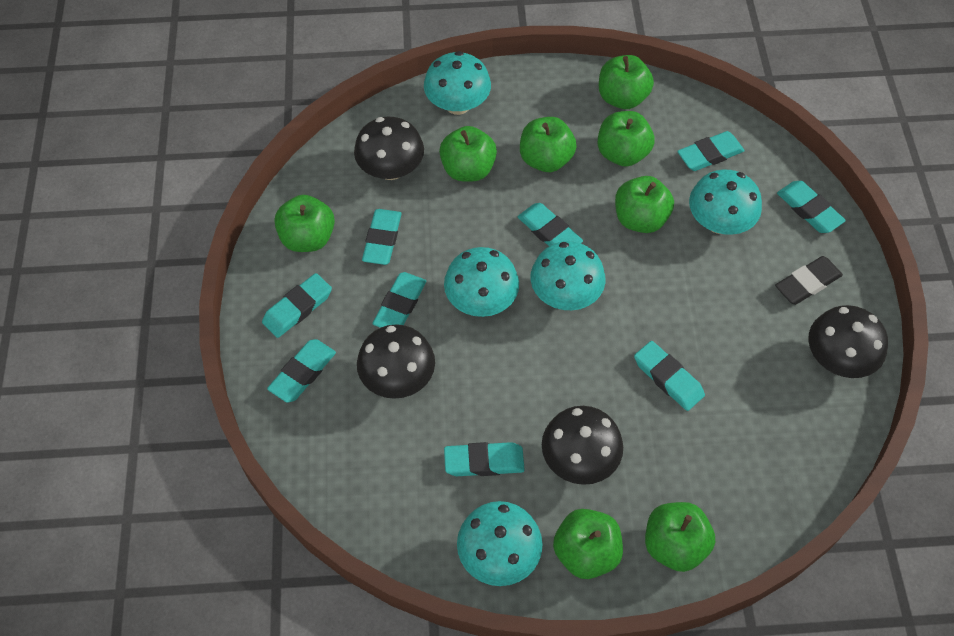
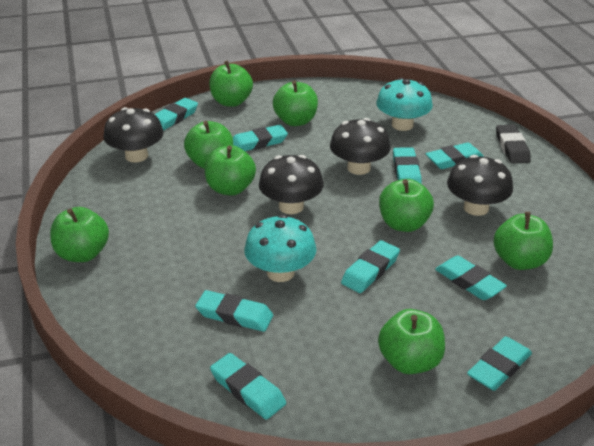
turquoise mushroom: 5 -> 2

